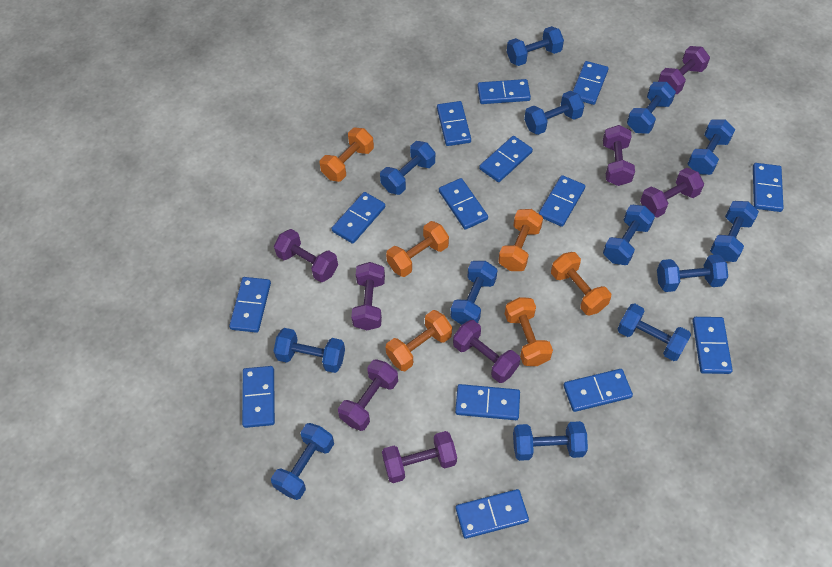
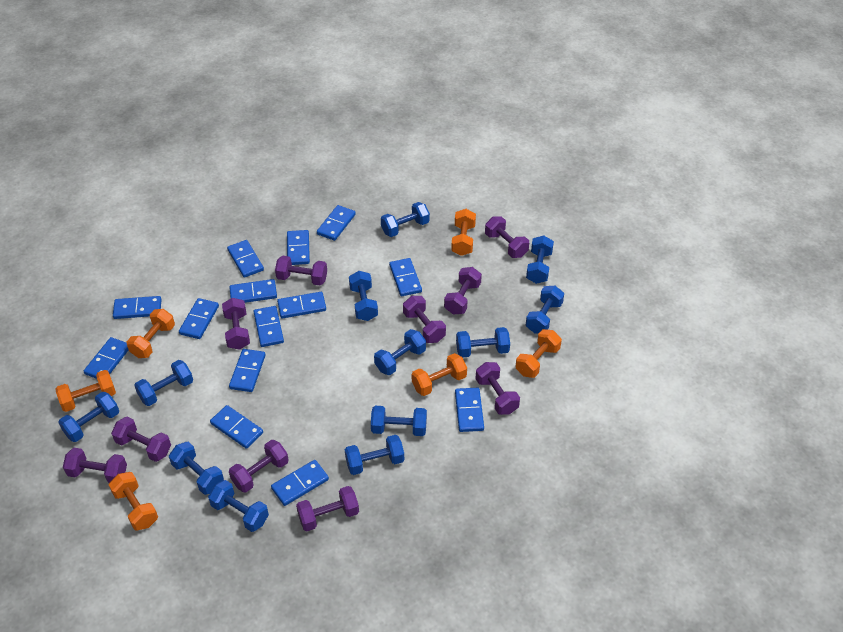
blue dumbbell: 13 -> 12
purple dumbbell: 8 -> 10

